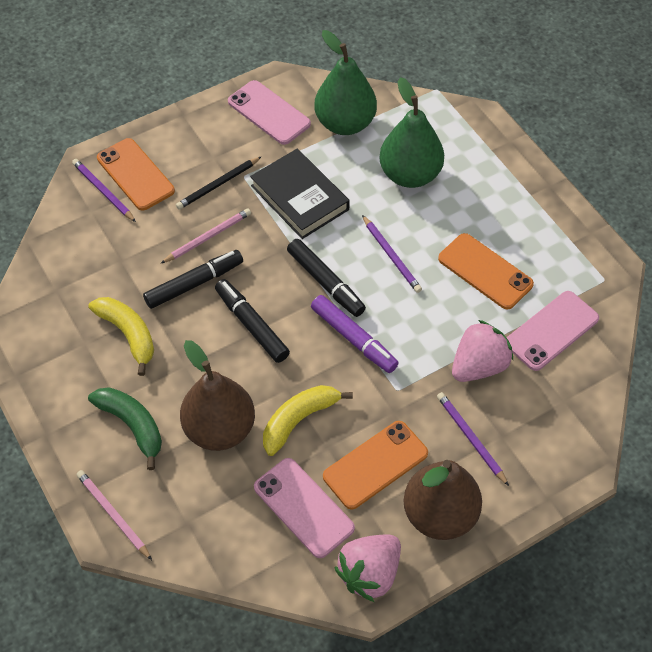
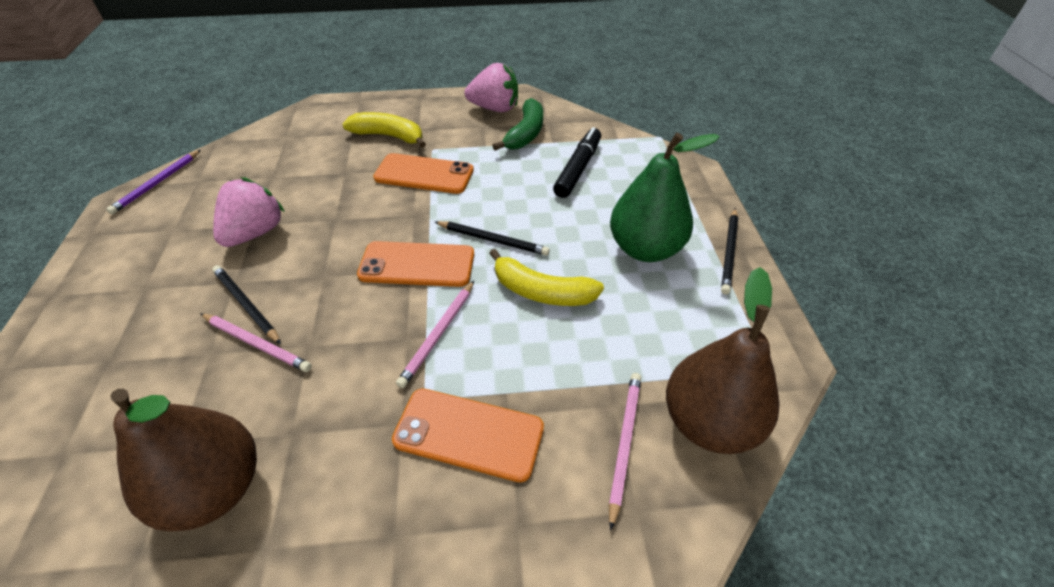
black book: 1 -> 0
black marker: 3 -> 1
black pencil: 1 -> 3
green pear: 2 -> 1
pink pencil: 2 -> 3
pink phone: 3 -> 0
purple marker: 1 -> 0
purple pencil: 3 -> 1

